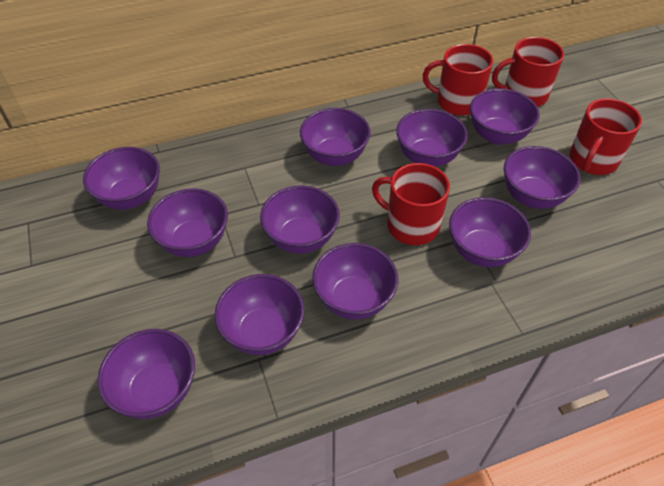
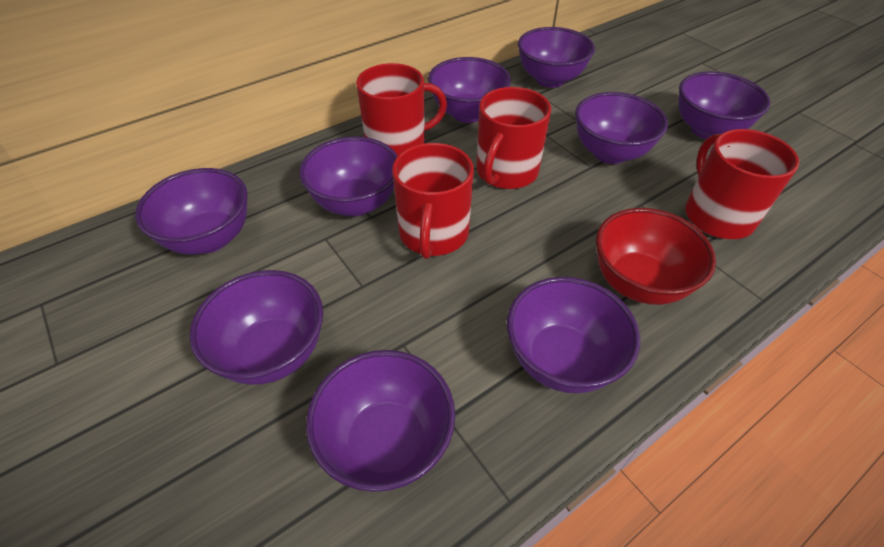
purple bowl: 11 -> 9
red bowl: 0 -> 1

